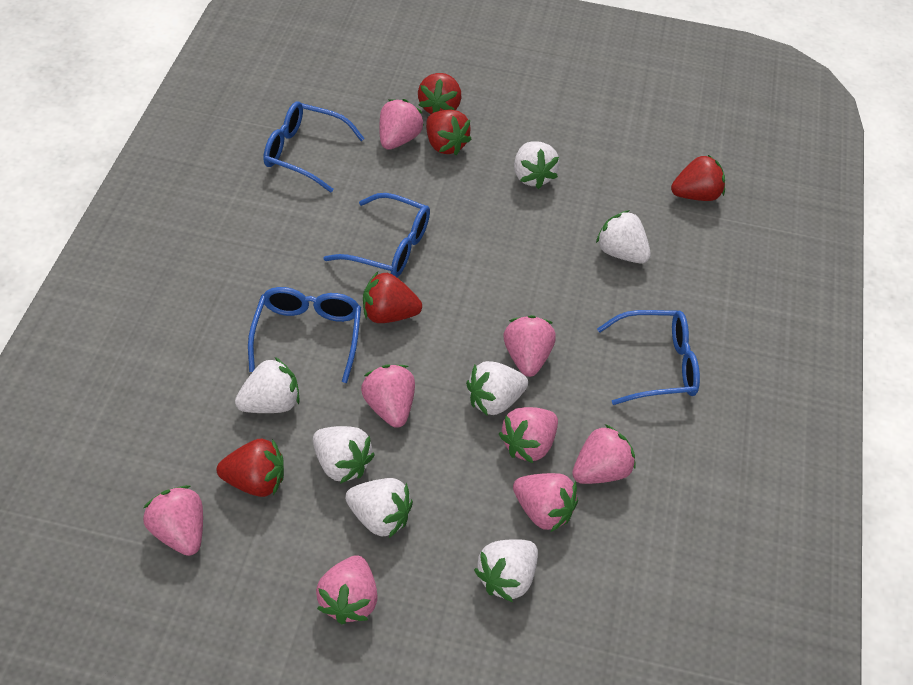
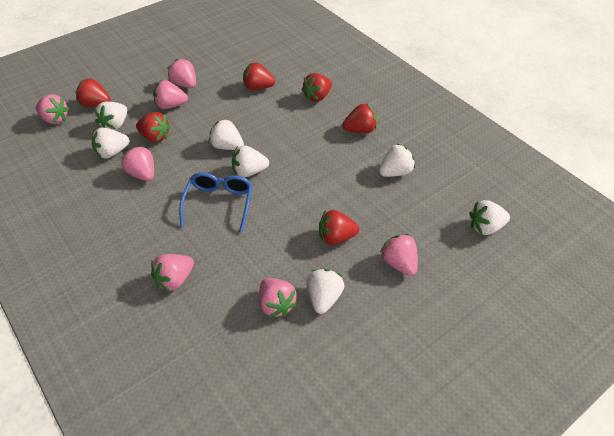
blue glasses: 4 -> 1
pink strawberry: 8 -> 7
red strawberry: 5 -> 6

